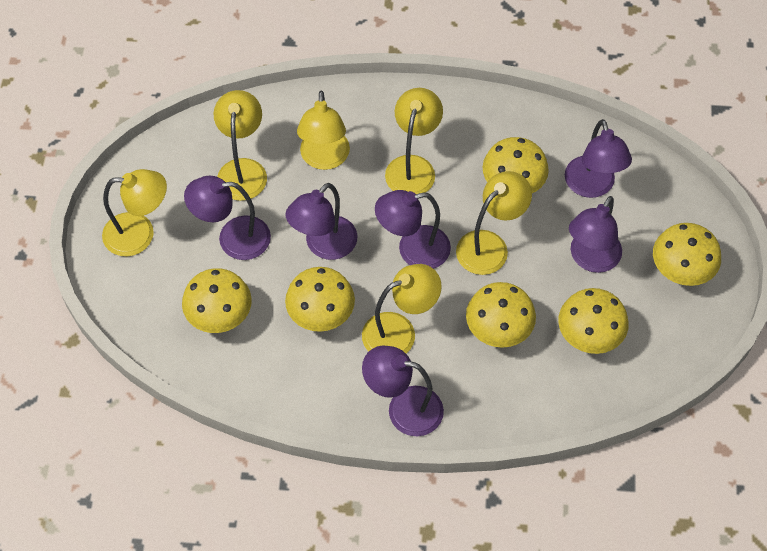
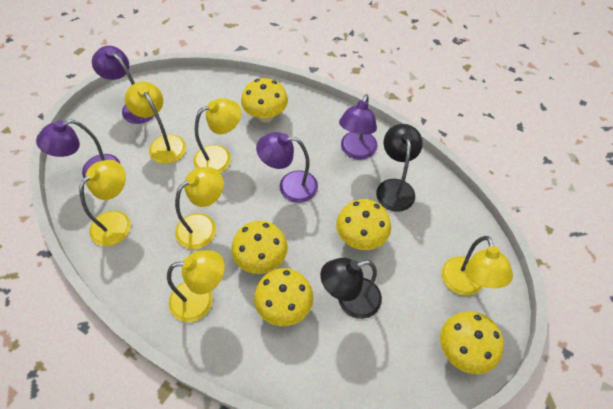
black lamp: 0 -> 2
purple lamp: 6 -> 4
yellow mushroom: 6 -> 5

